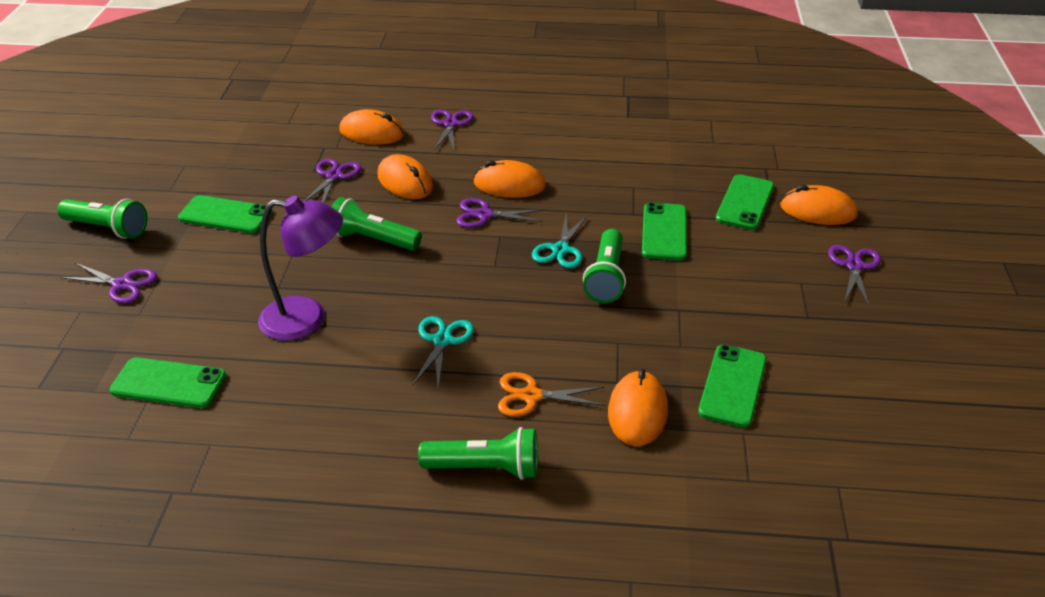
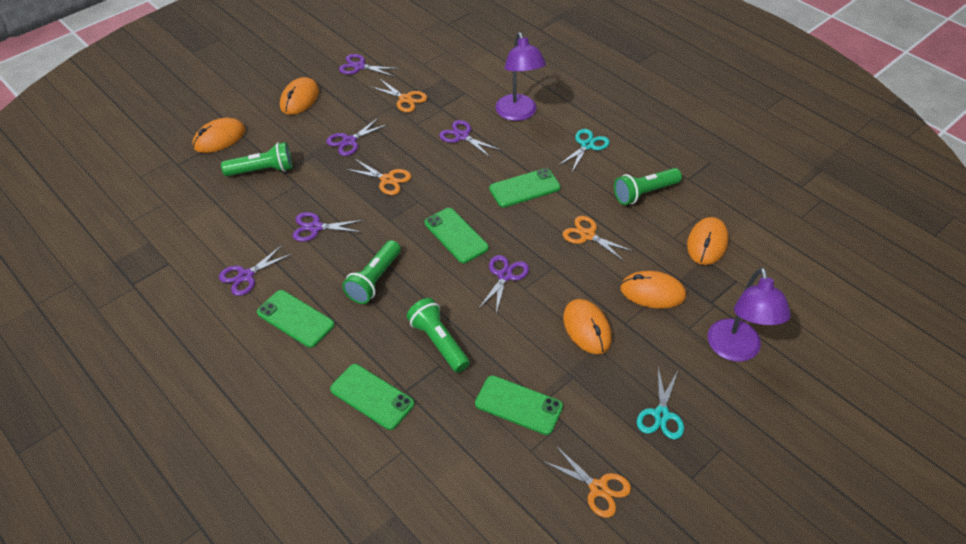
orange scissors: 1 -> 4
purple lamp: 1 -> 2
purple scissors: 5 -> 6

